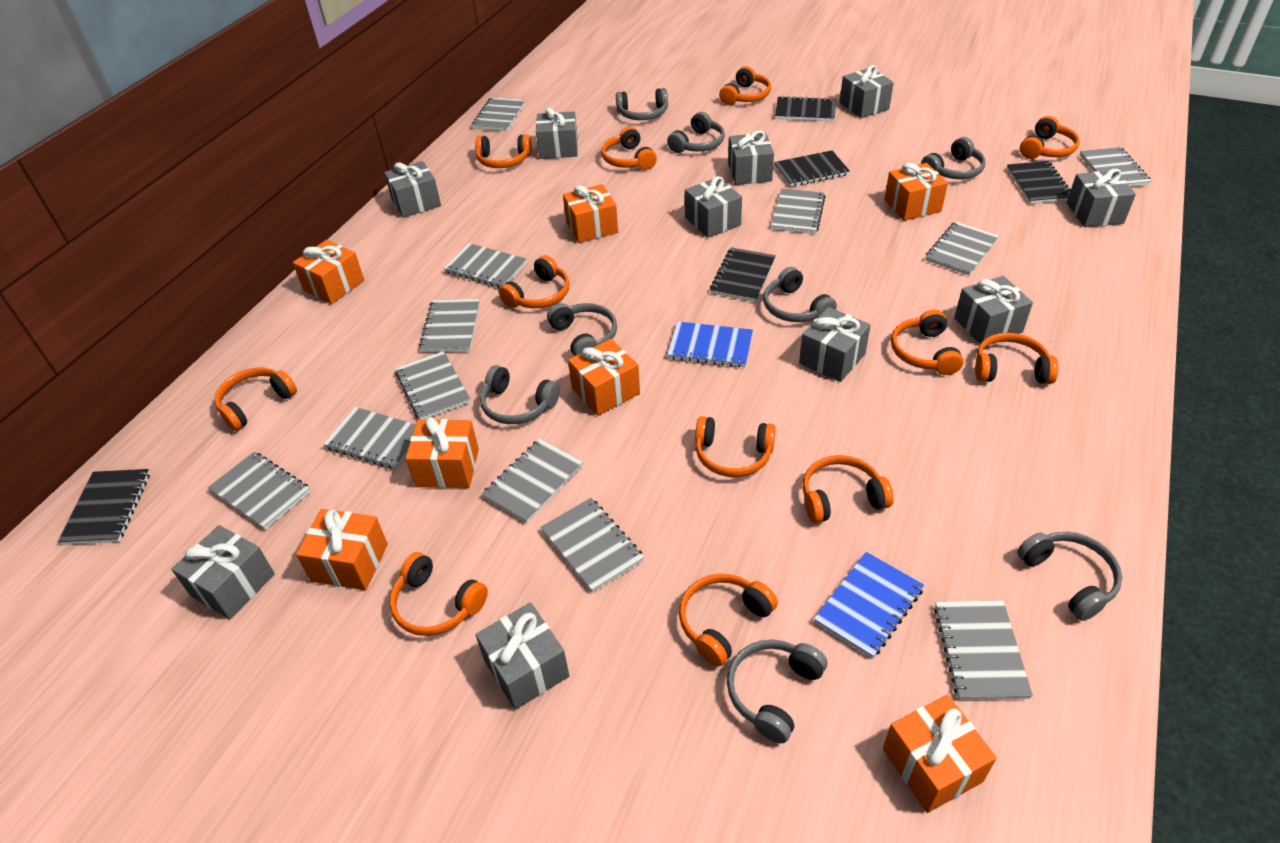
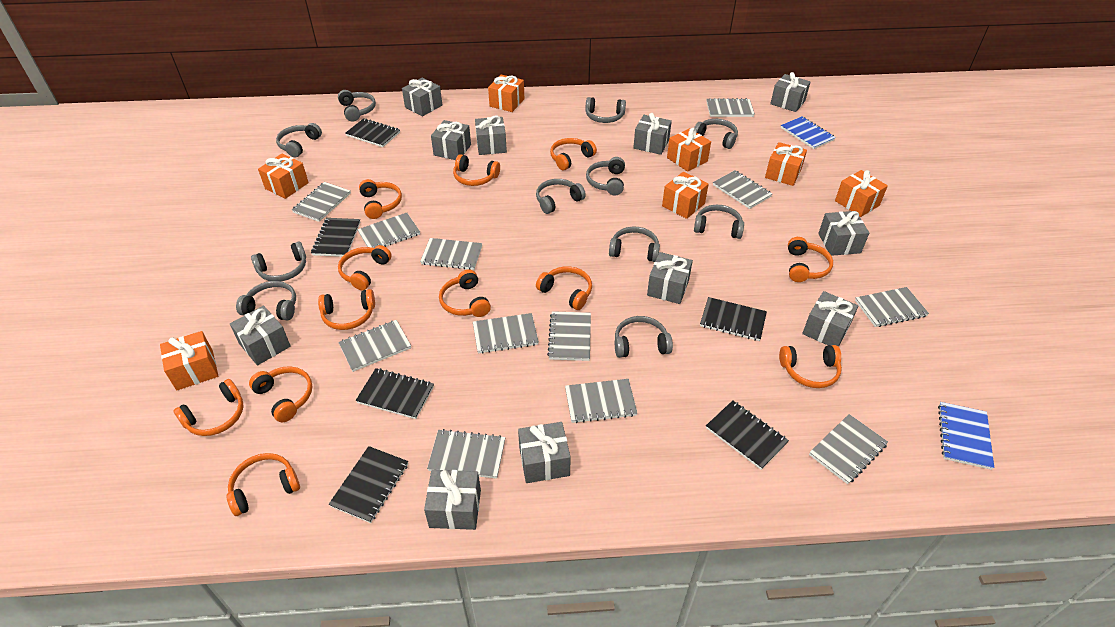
black notebook: 5 -> 6
grey gift: 10 -> 11
grey headphones: 8 -> 11

